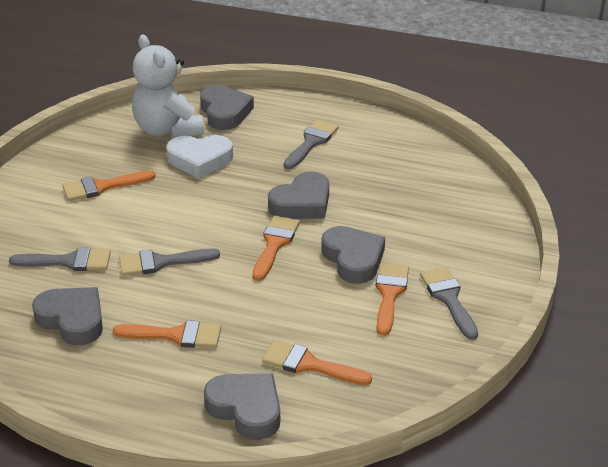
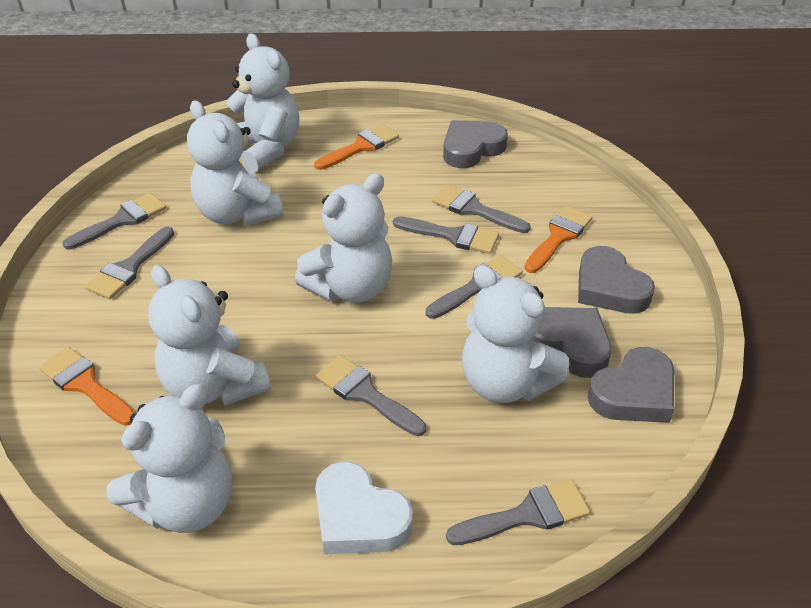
grey brush: 4 -> 7
grey heart: 5 -> 4
orange brush: 5 -> 3
white teddy bear: 1 -> 6

